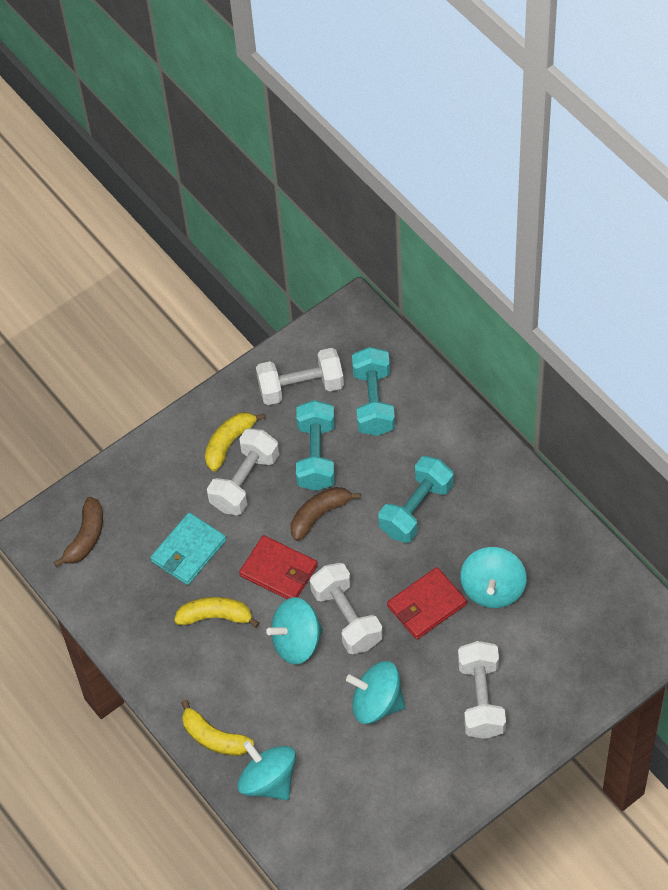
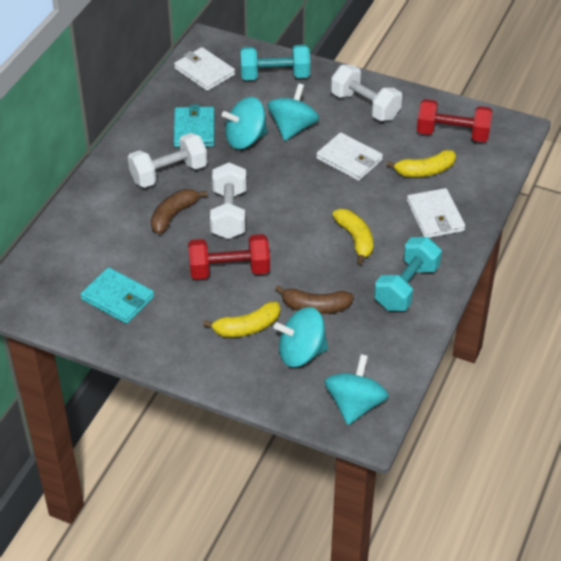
red dumbbell: 0 -> 2
red wallet: 2 -> 0
turquoise dumbbell: 3 -> 2
turquoise wallet: 1 -> 2
white dumbbell: 4 -> 3
white wallet: 0 -> 3

